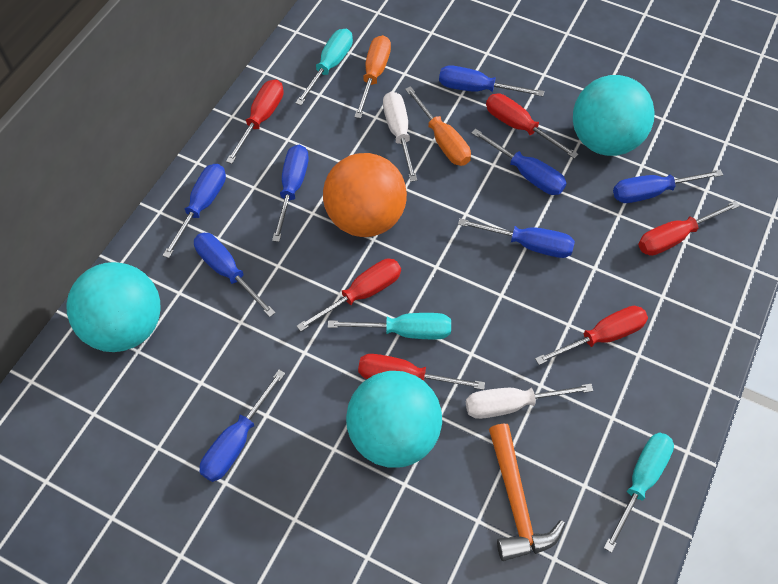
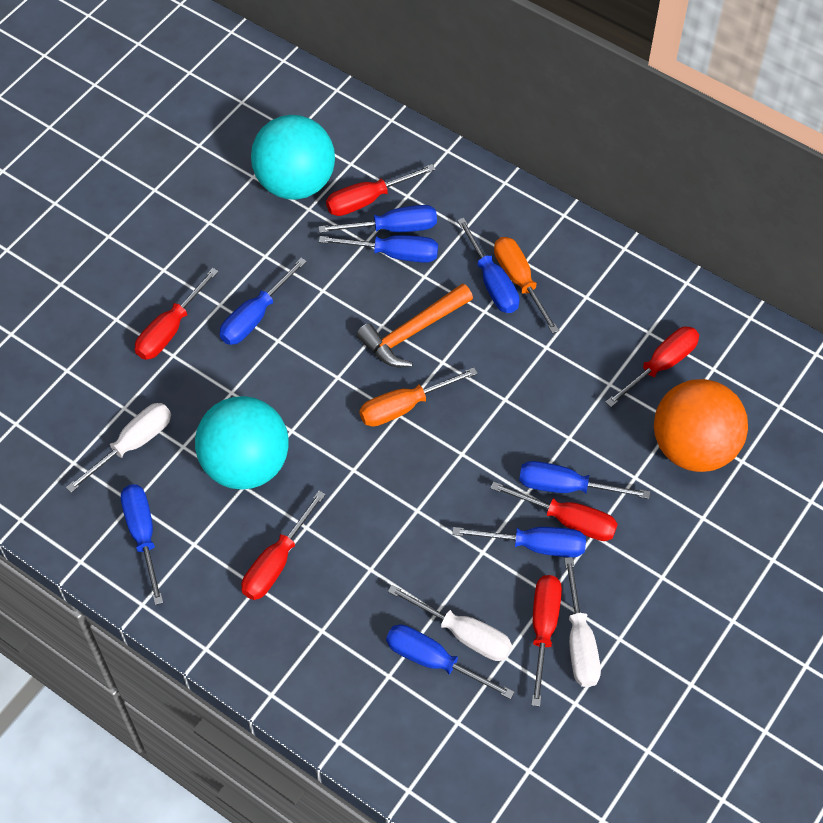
turquoise ball: 3 -> 2
turquoise screwdriver: 3 -> 0
white screwdriver: 2 -> 3

